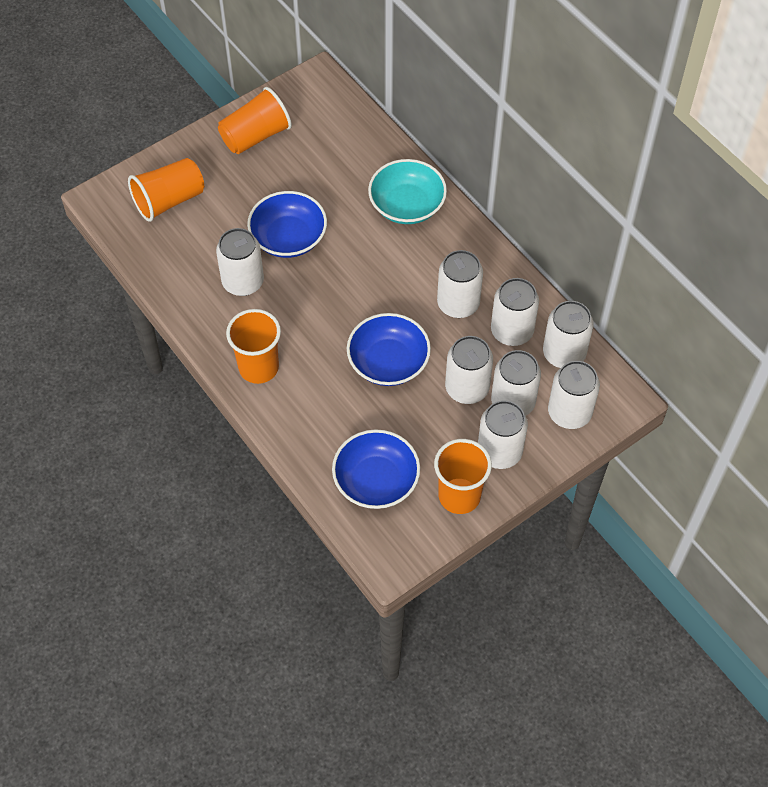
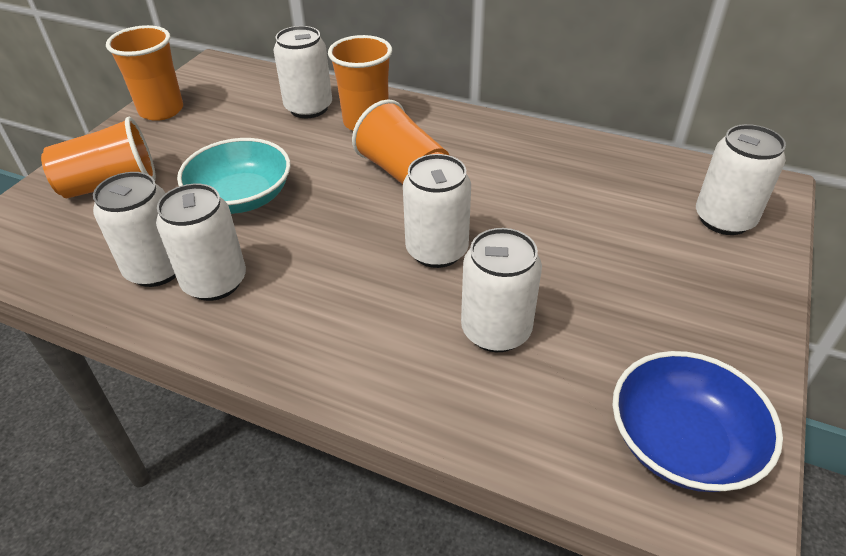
blue bowl: 3 -> 1
white can: 8 -> 6

